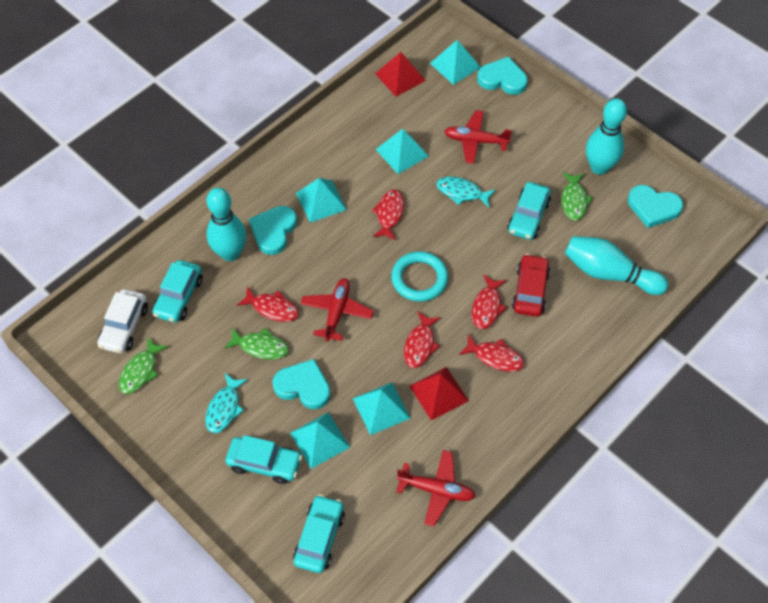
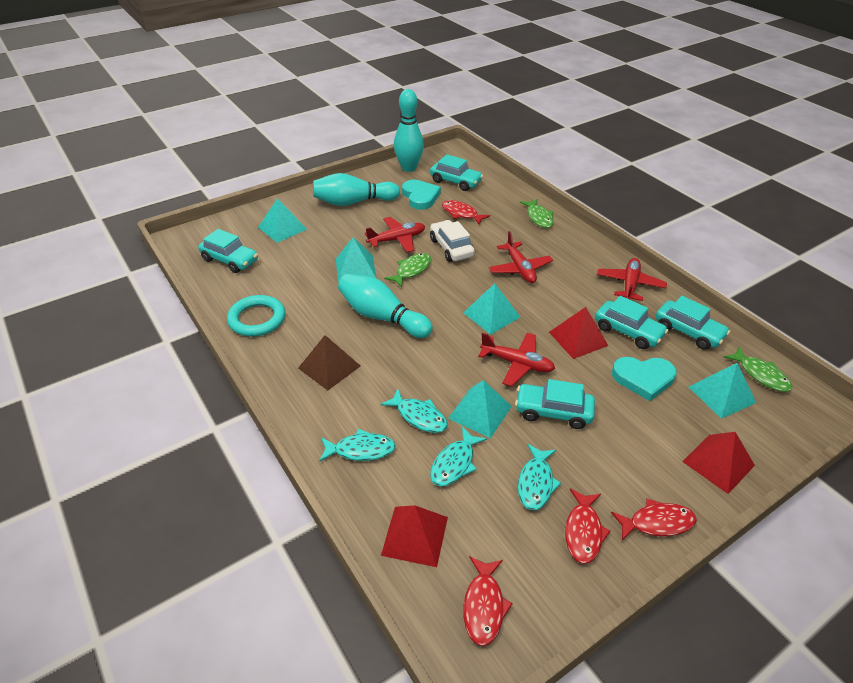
brown pyramid: 0 -> 1
red car: 1 -> 0
red fish: 5 -> 4
red plane: 3 -> 4
red pyramid: 2 -> 3
turquoise car: 4 -> 5
turquoise fish: 2 -> 4
turquoise heart: 4 -> 2

